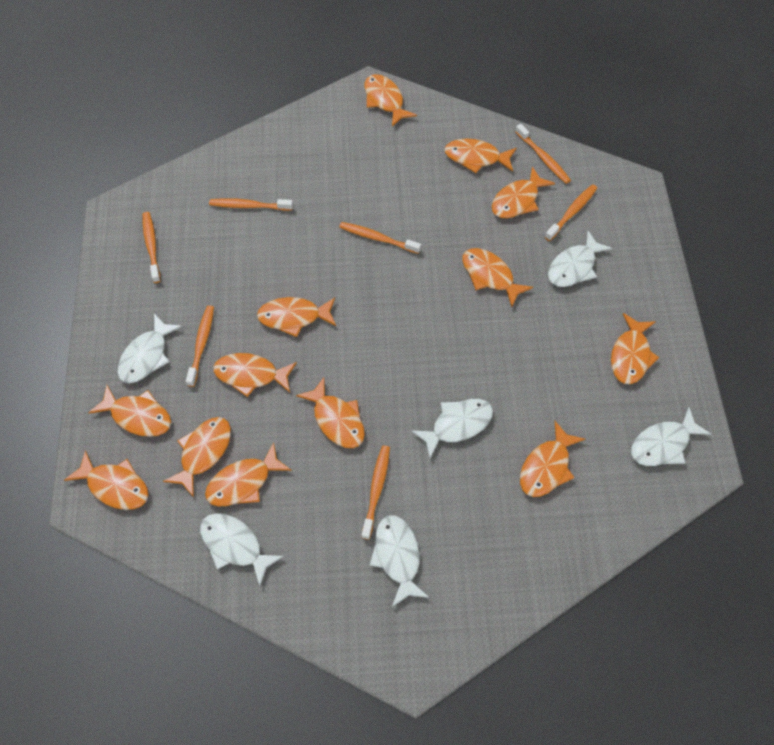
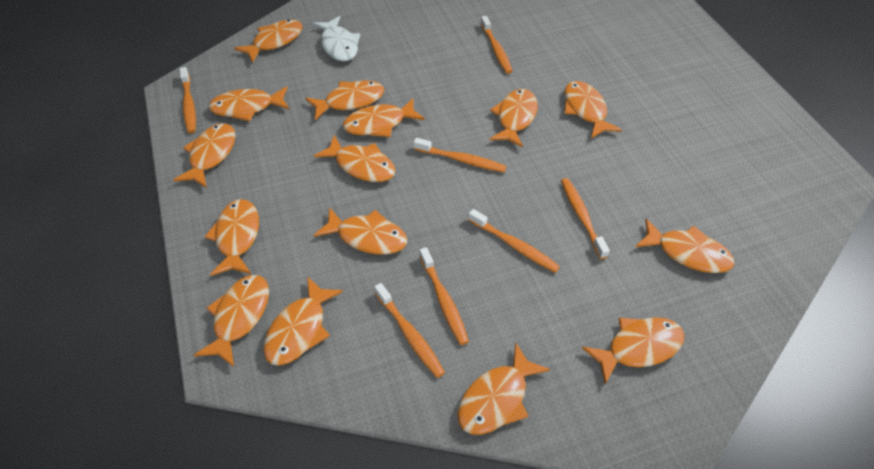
orange fish: 13 -> 15
white fish: 6 -> 1

